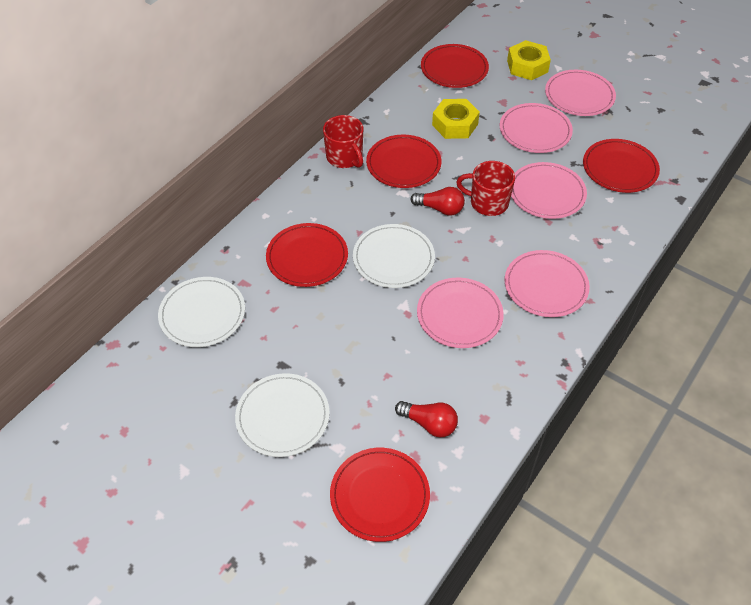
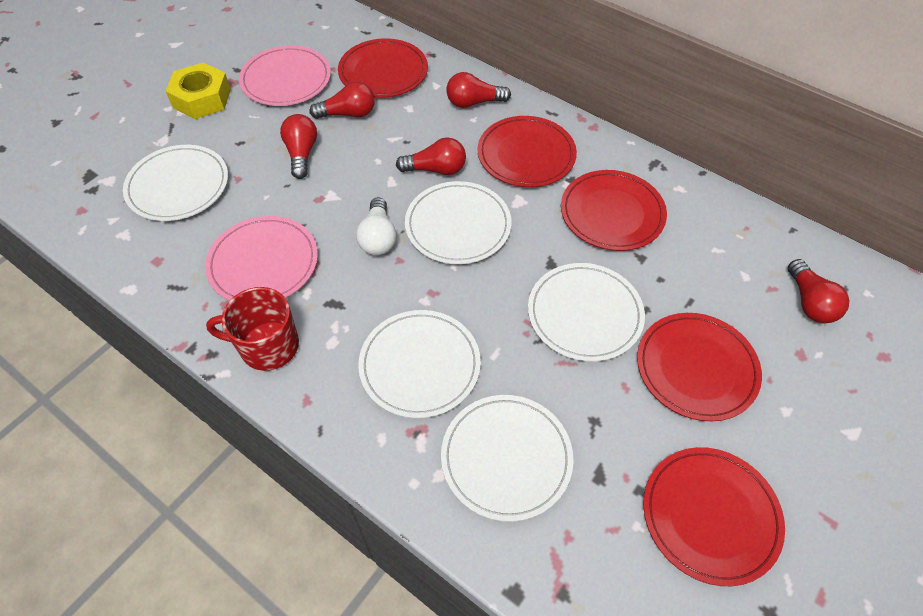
pink plate: 5 -> 2
red light bulb: 2 -> 5
red mug: 2 -> 1
white light bulb: 0 -> 1
white plate: 3 -> 5
yellow nut: 2 -> 1

